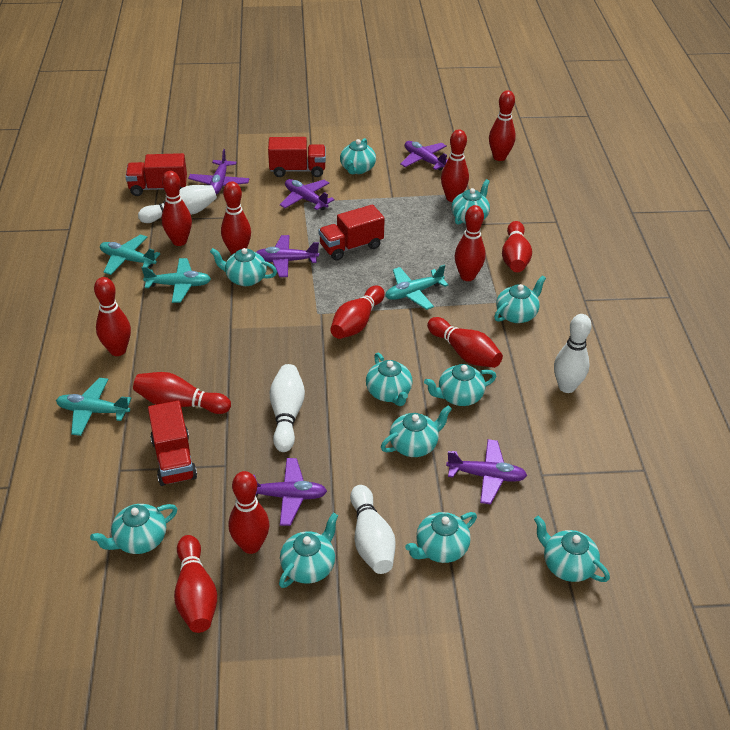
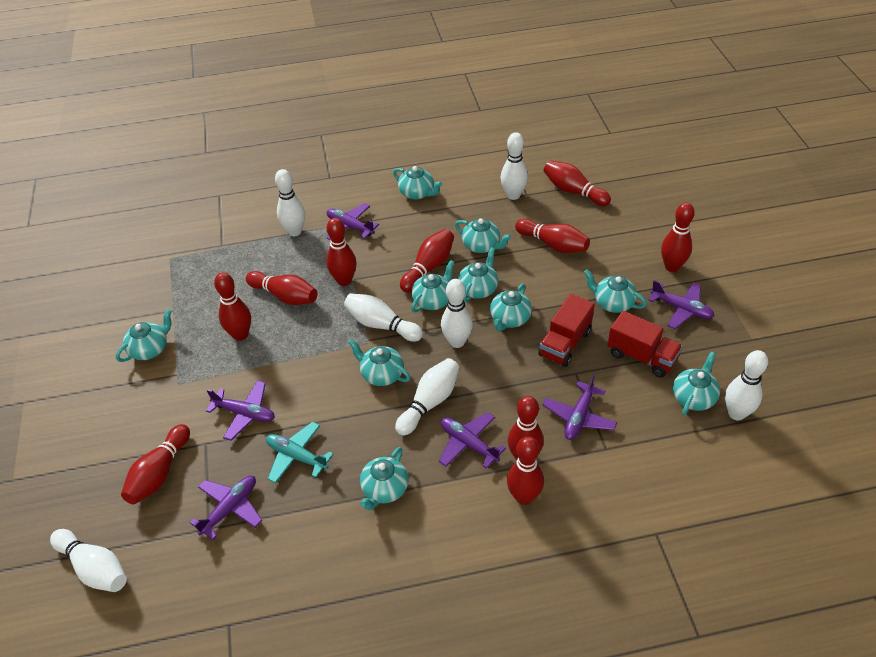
red bowling pin: 12 -> 10
red truck: 4 -> 2
turquoise plane: 4 -> 1
turquoise teapot: 11 -> 10
white bowling pin: 4 -> 7

